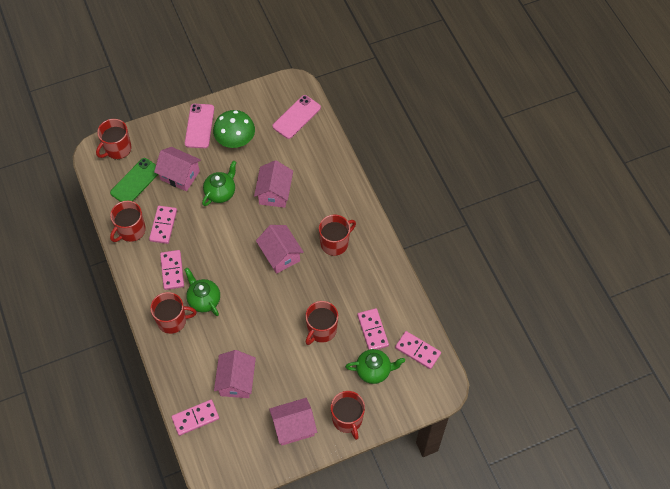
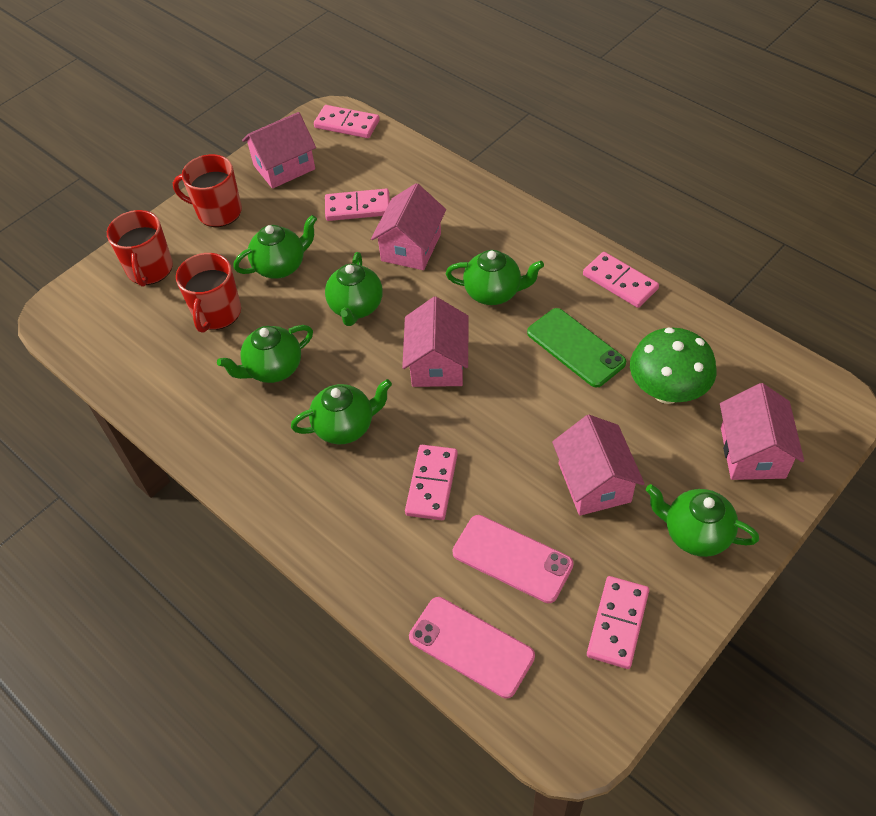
green teapot: 3 -> 6
red mug: 6 -> 3

